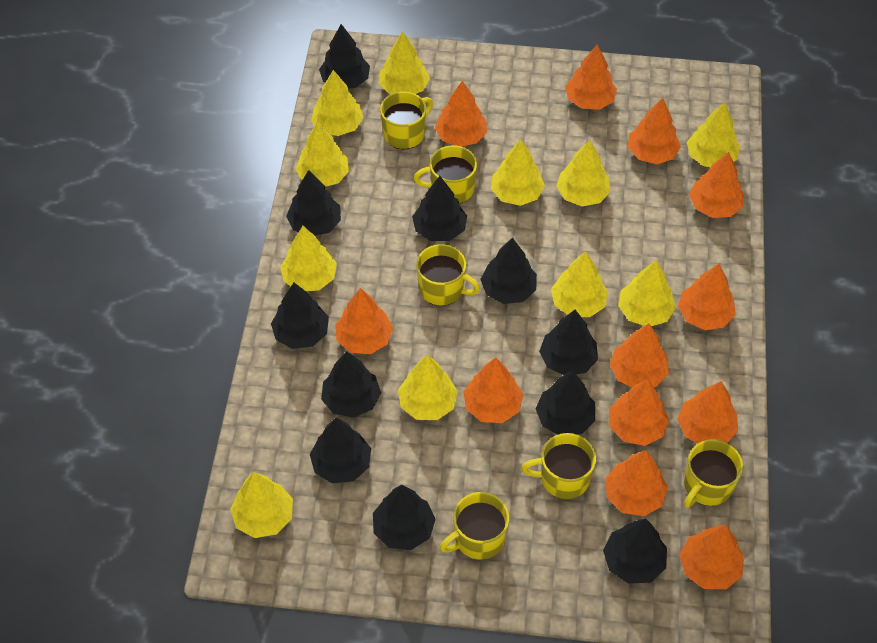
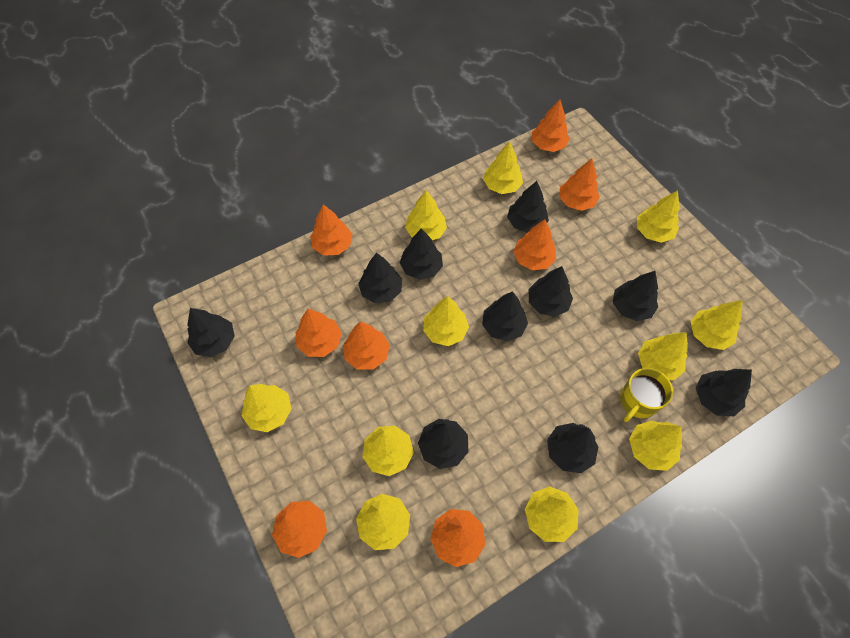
black tree: 11 -> 10
orange tree: 12 -> 8
yellow mug: 6 -> 1

